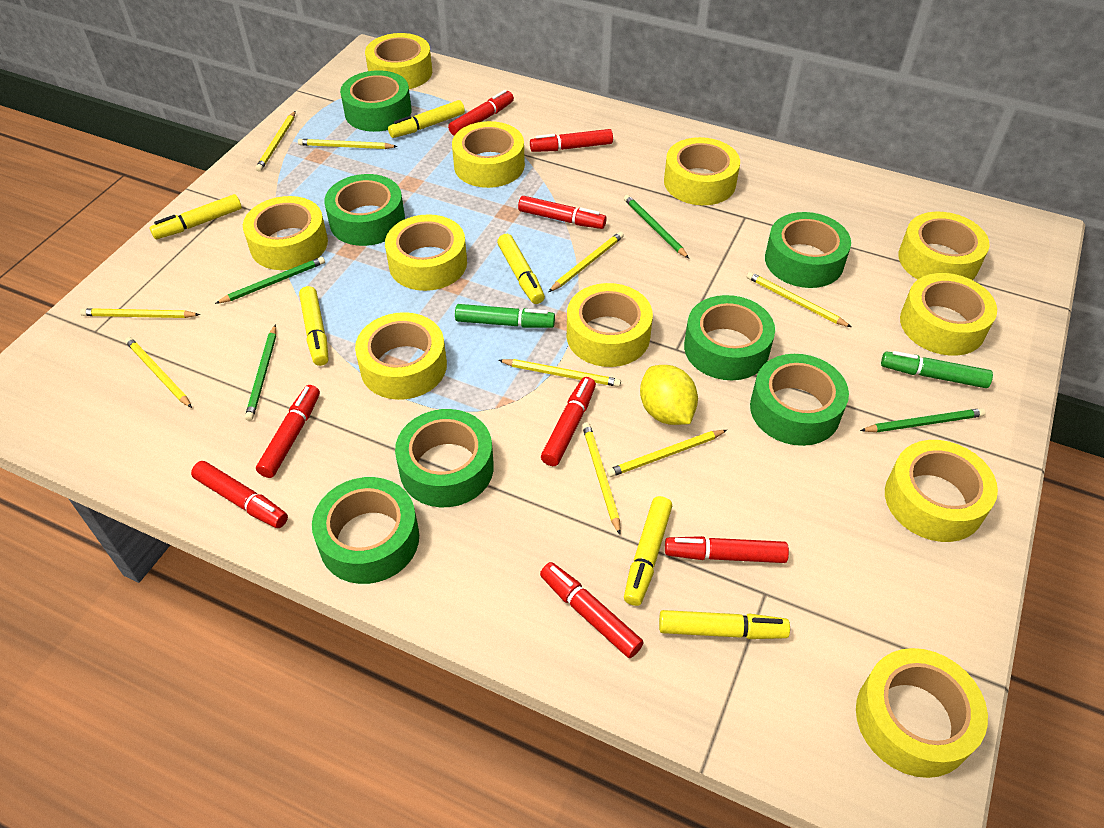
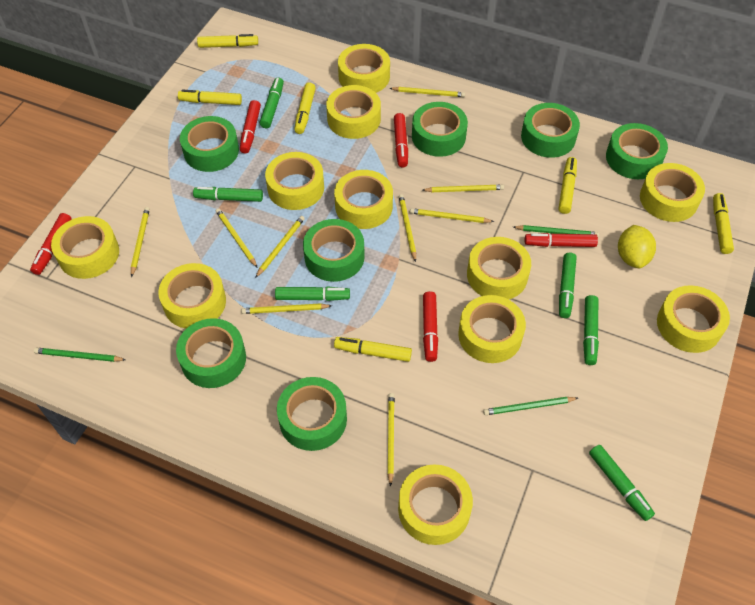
green marker: 2 -> 6
green pencil: 4 -> 3
red marker: 8 -> 5

